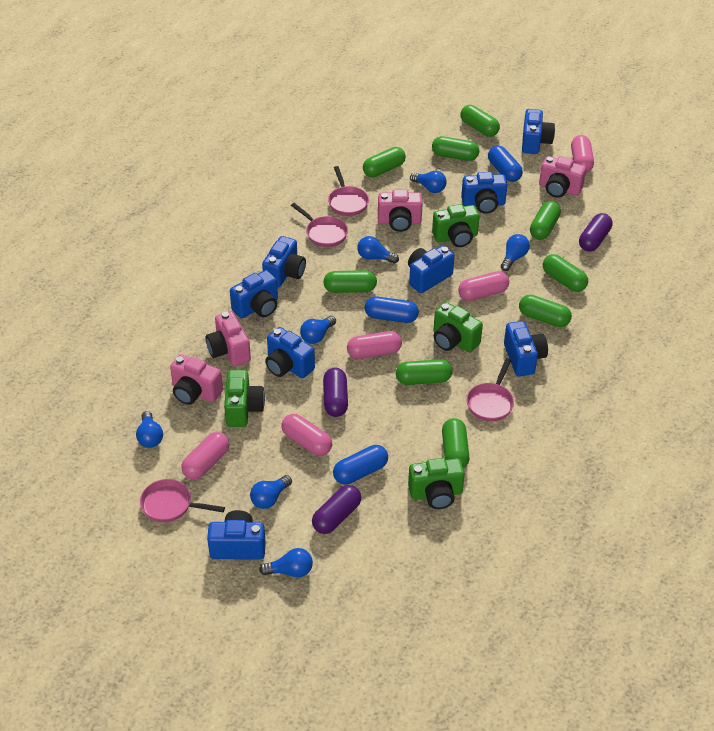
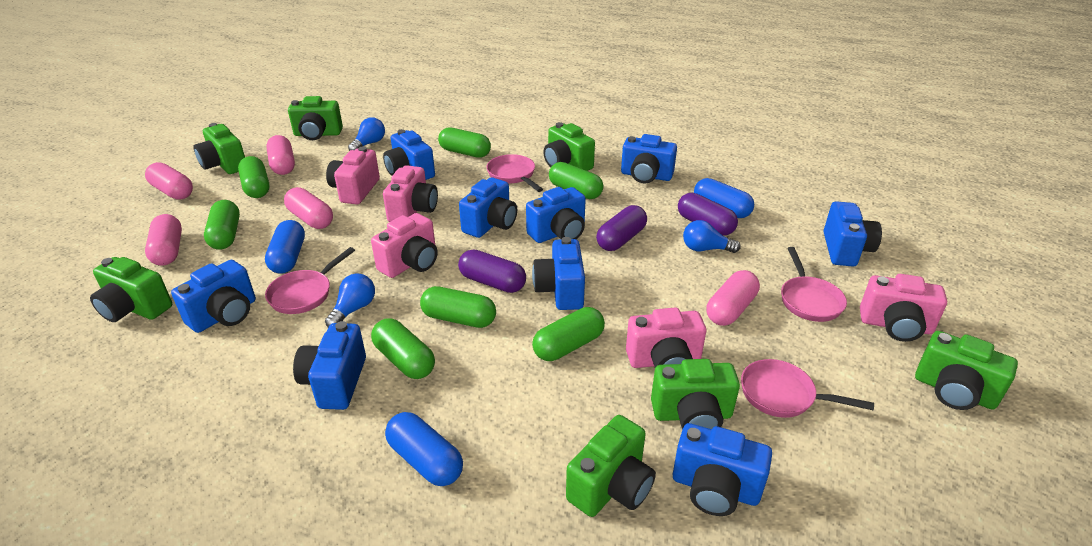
blue camera: 8 -> 9
blue light bulb: 7 -> 3
green camera: 4 -> 7
green capsule: 9 -> 7
pink camera: 4 -> 5

